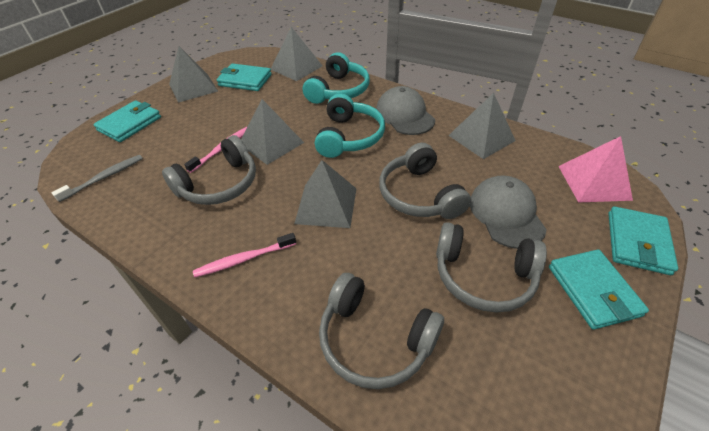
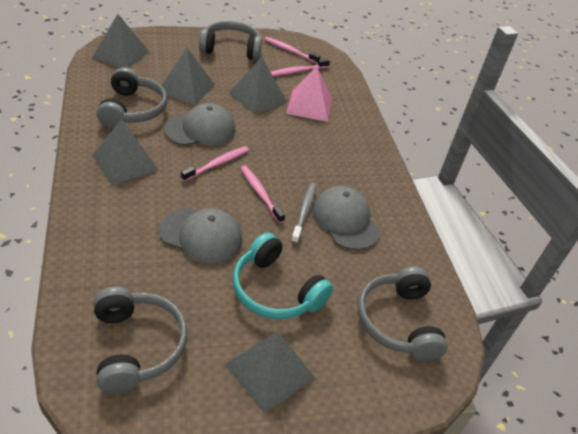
grey cap: 2 -> 3
pink toothbrush: 2 -> 4
turquoise headphones: 2 -> 1
turquoise wallet: 4 -> 0

